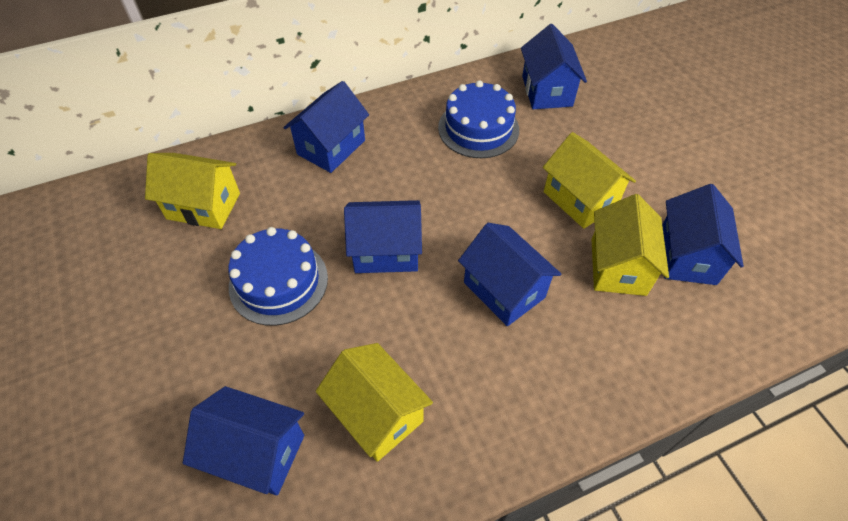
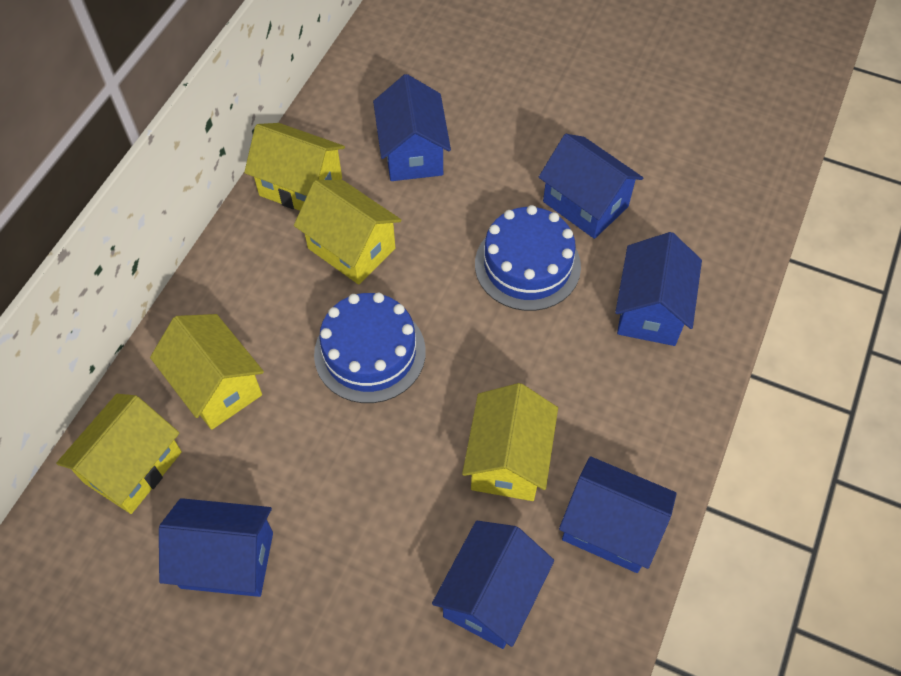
yellow house: 4 -> 5

